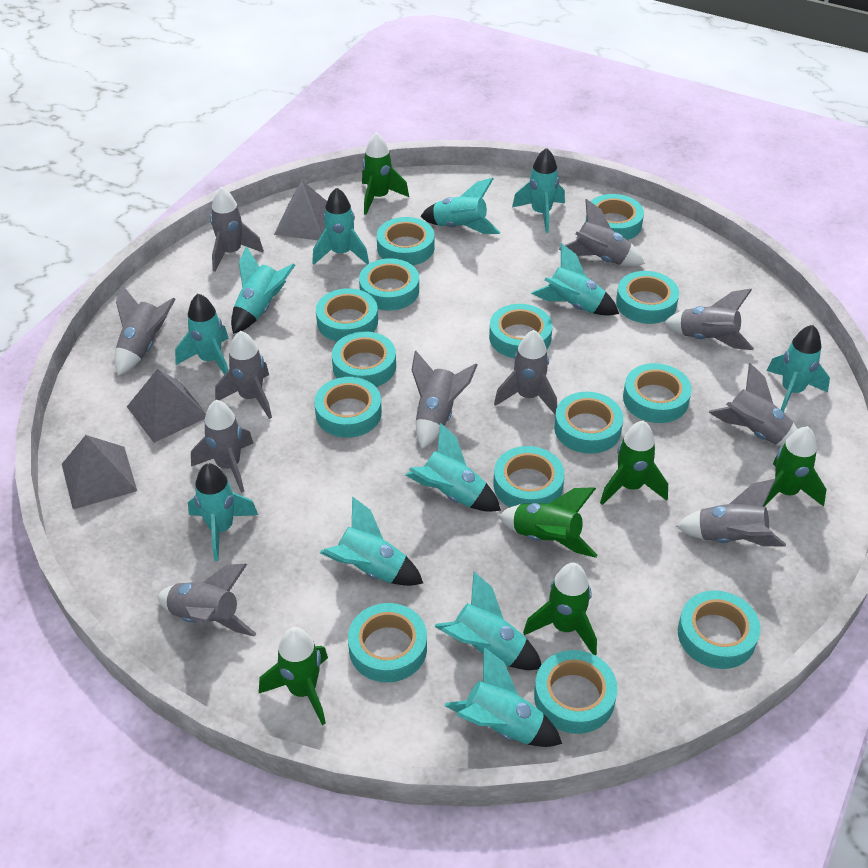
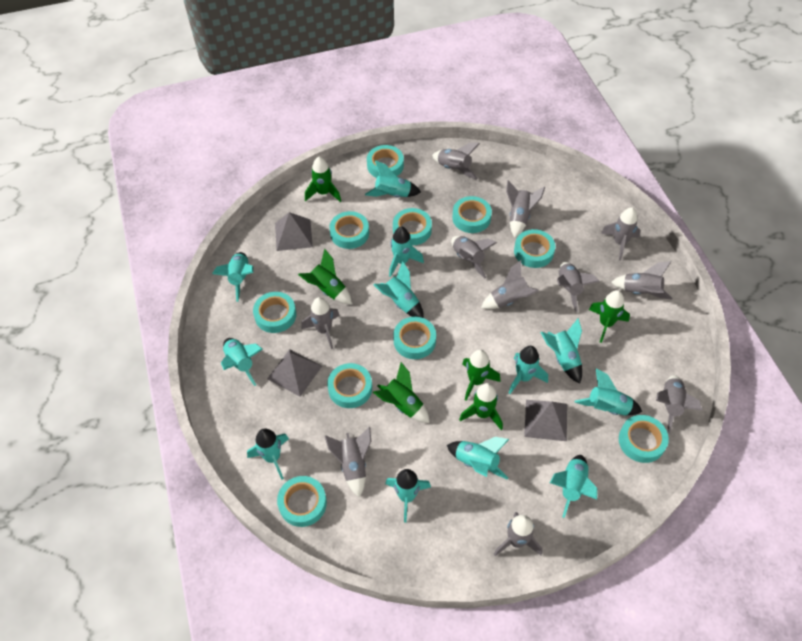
turquoise tape: 14 -> 10

